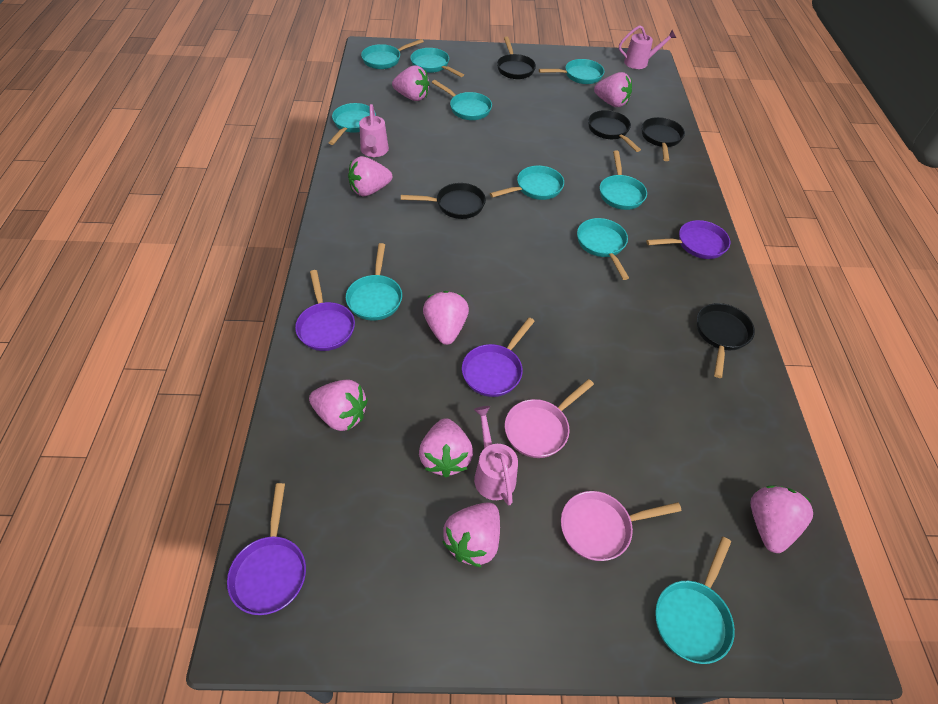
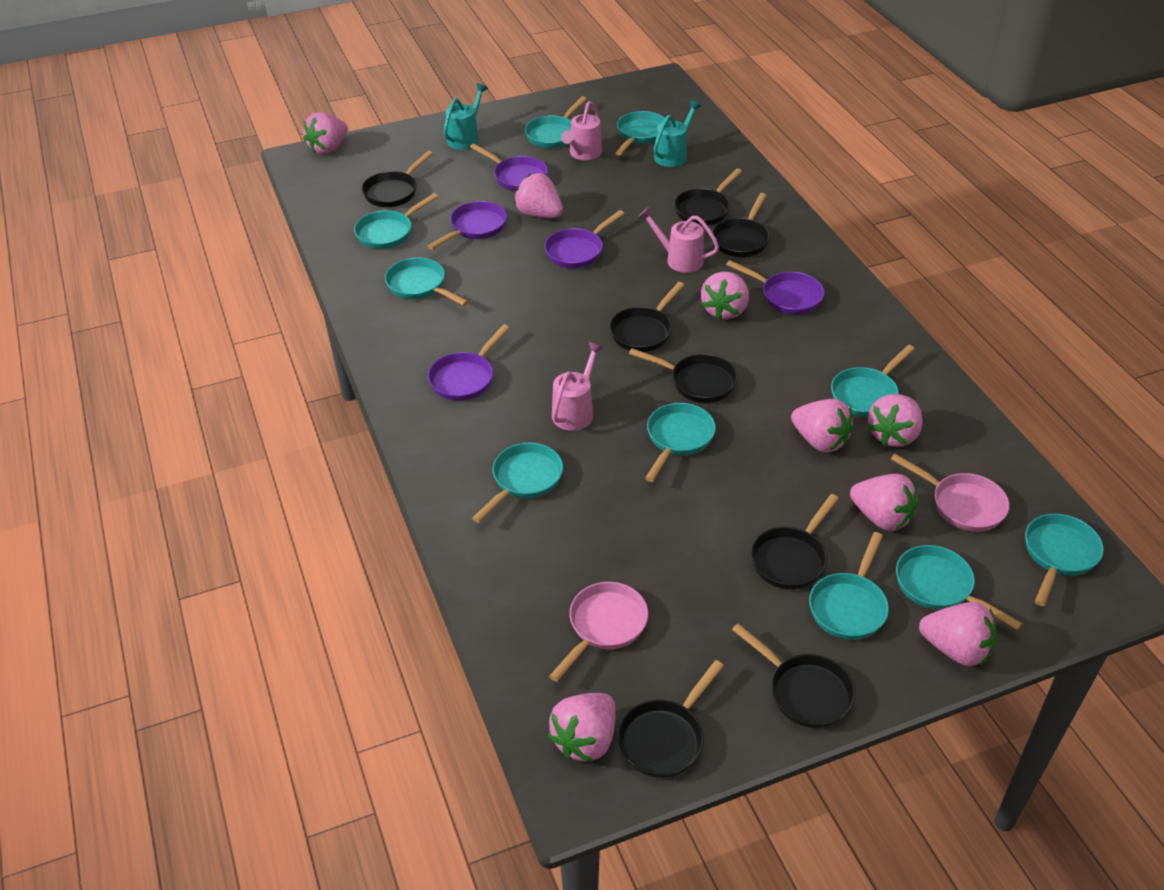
black pan: 5 -> 8
purple pan: 4 -> 5
turquoise watering can: 0 -> 2

